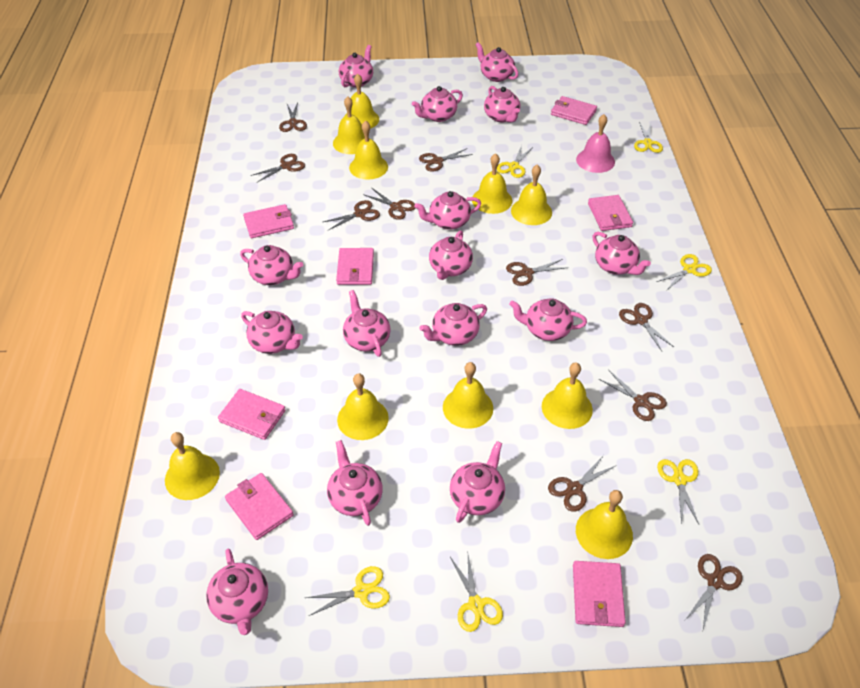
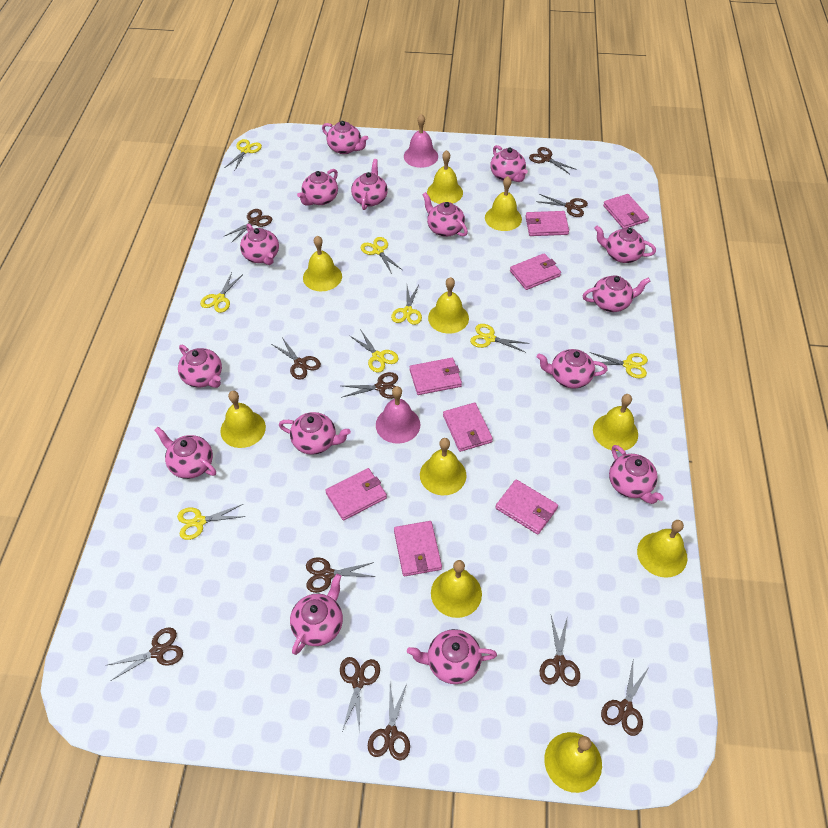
brown scissors: 10 -> 11
pink bell: 1 -> 2
pink wallet: 7 -> 8
yellow scissors: 6 -> 8

